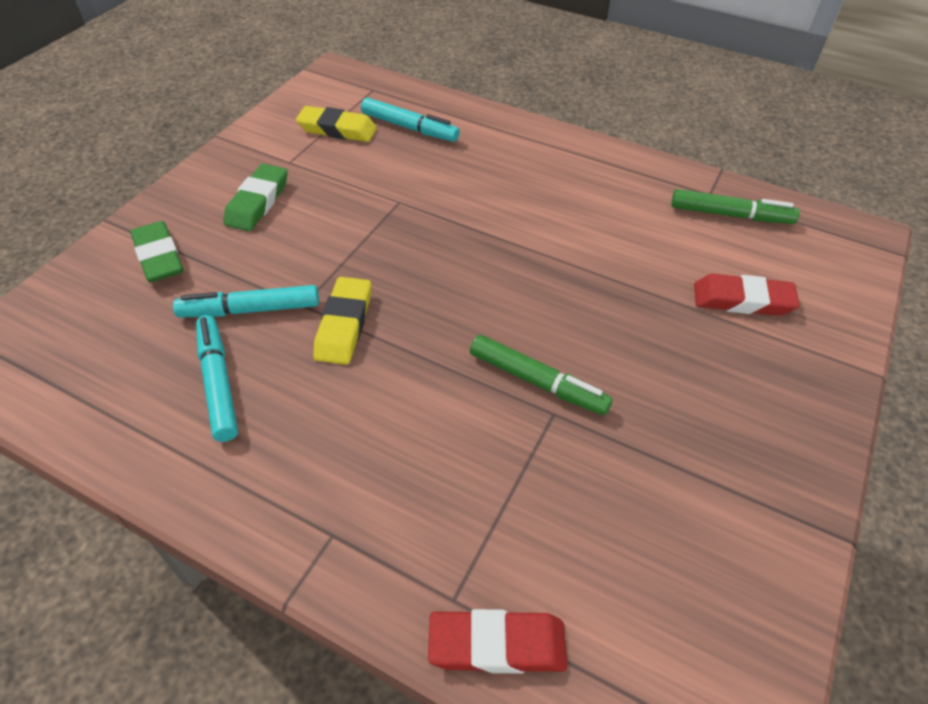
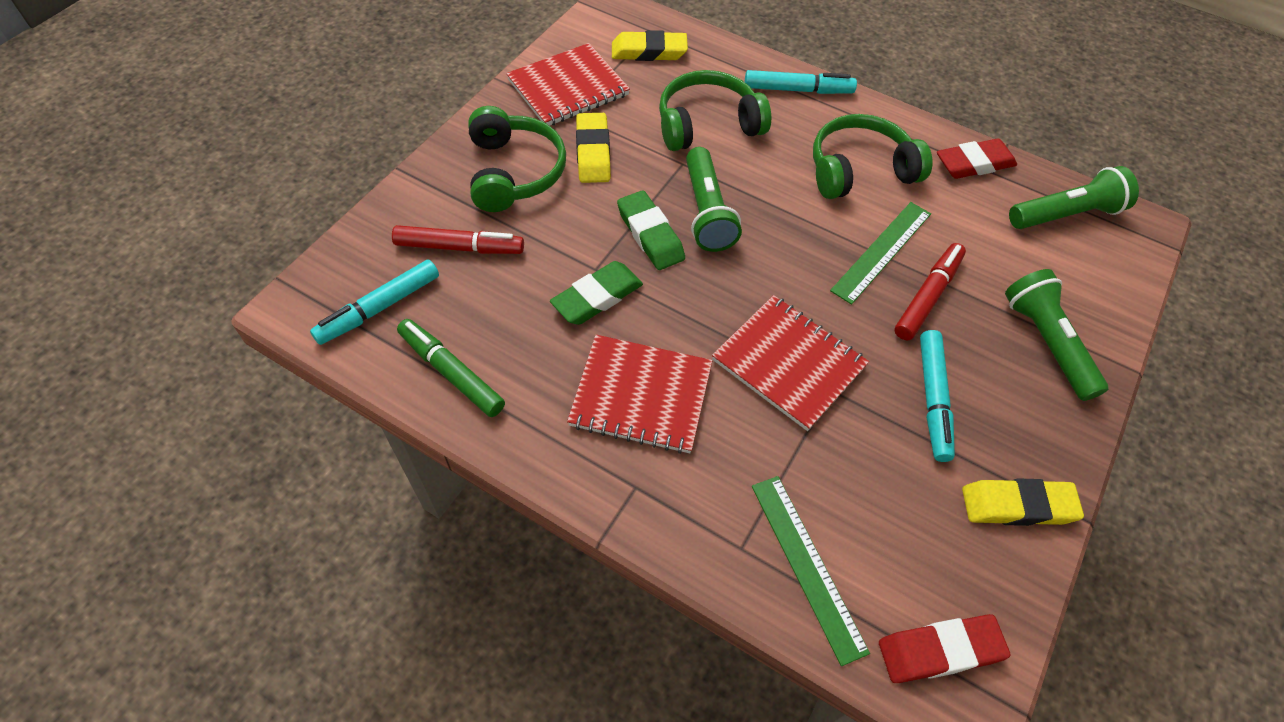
green flashlight: 0 -> 3
green headphones: 0 -> 3
green marker: 2 -> 1
green ruler: 0 -> 2
red marker: 0 -> 2
red notebook: 0 -> 3
yellow eraser: 2 -> 3

